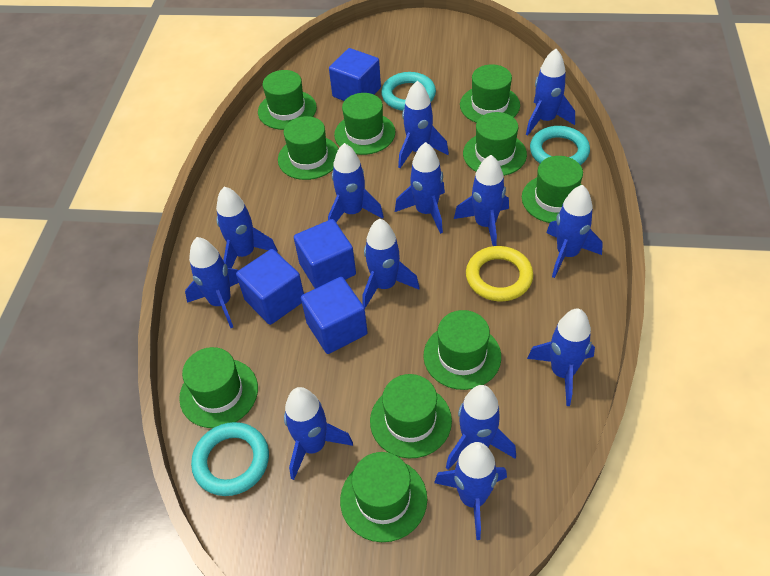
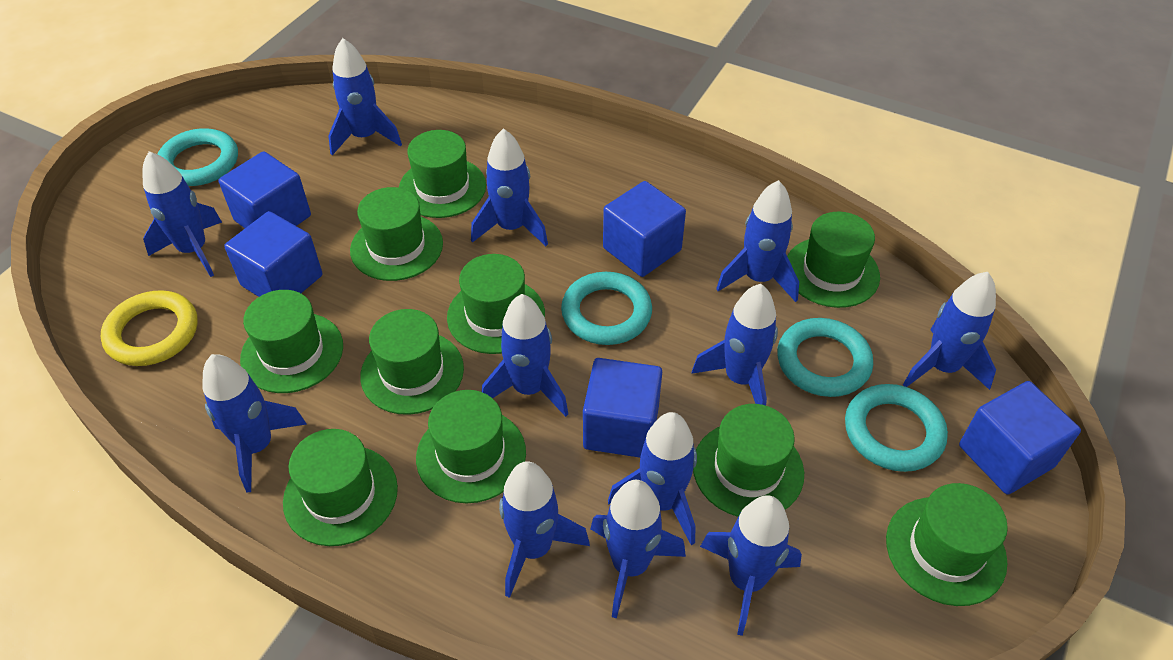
blue cube: 4 -> 5
blue rocket: 13 -> 12
turquoise ring: 3 -> 4

